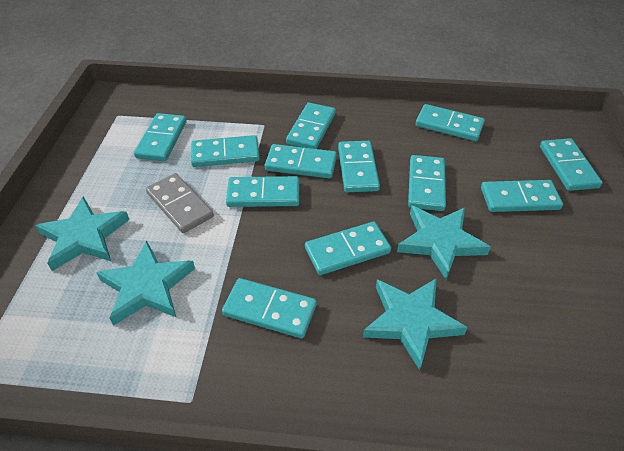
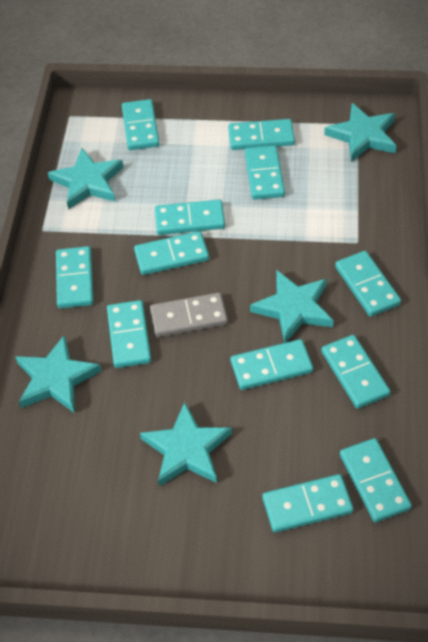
turquoise star: 4 -> 5

